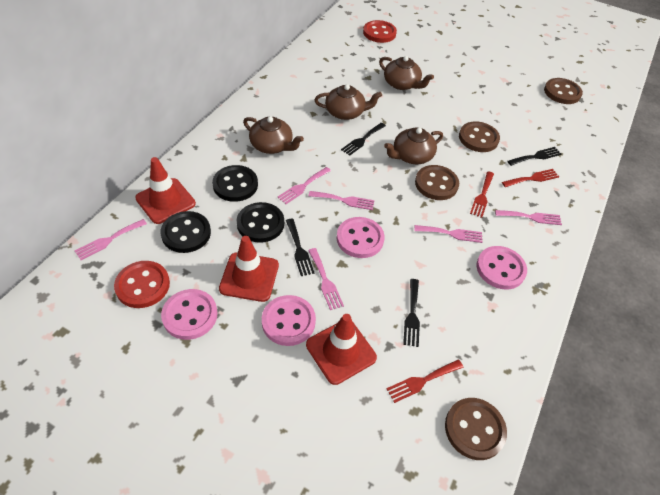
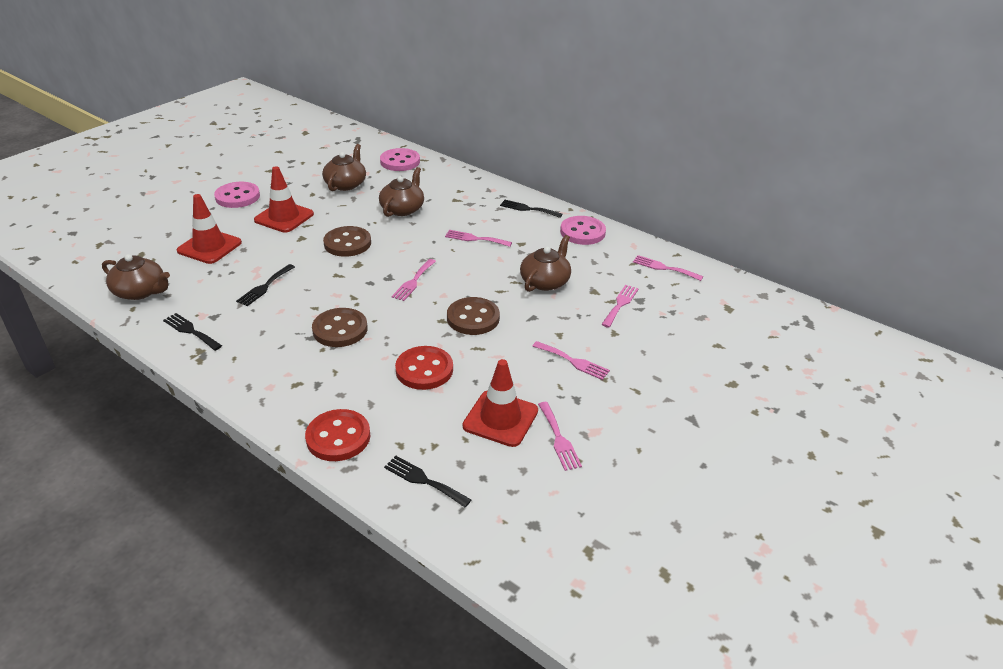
black button: 3 -> 0
brown button: 4 -> 3
pink button: 4 -> 3
red fork: 3 -> 0

